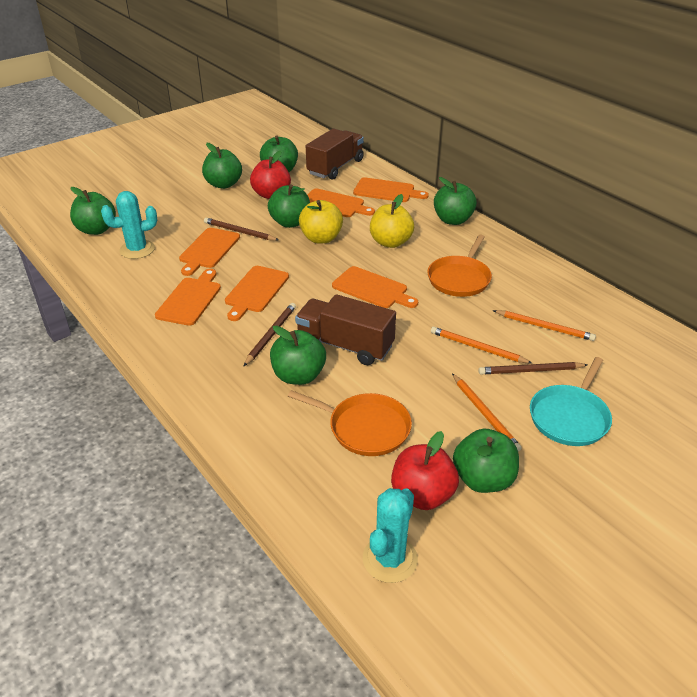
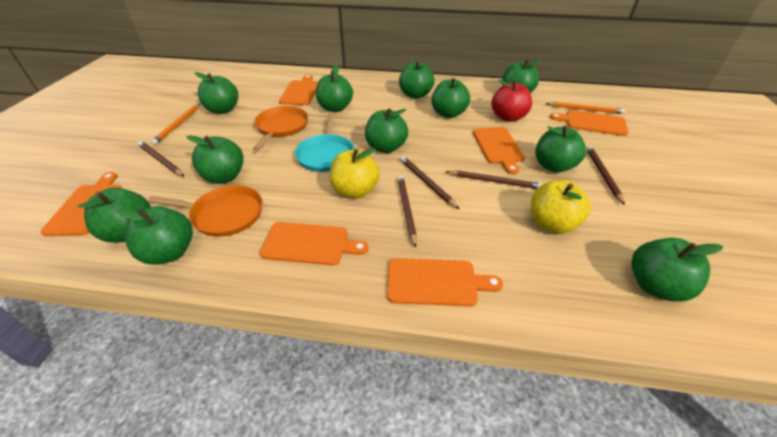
brown pencil: 3 -> 5
brown truck: 2 -> 0
green apple: 7 -> 11
orange pencil: 3 -> 2
red apple: 2 -> 1
turquoise cactus: 2 -> 0

